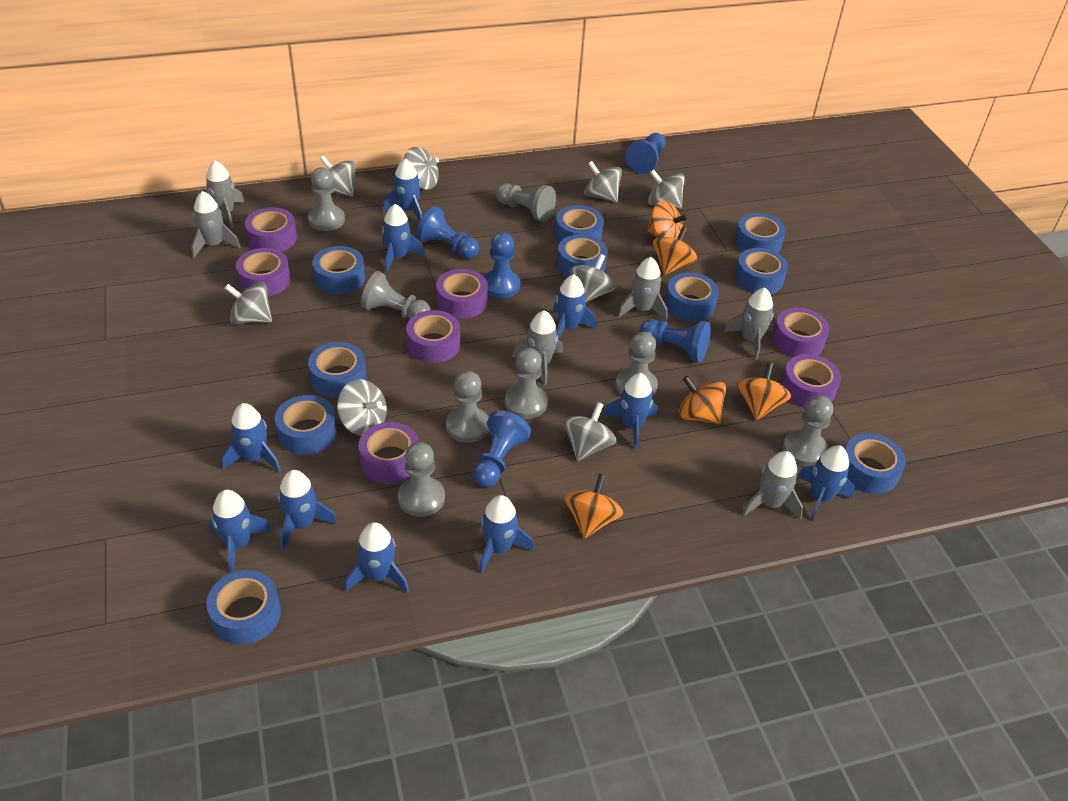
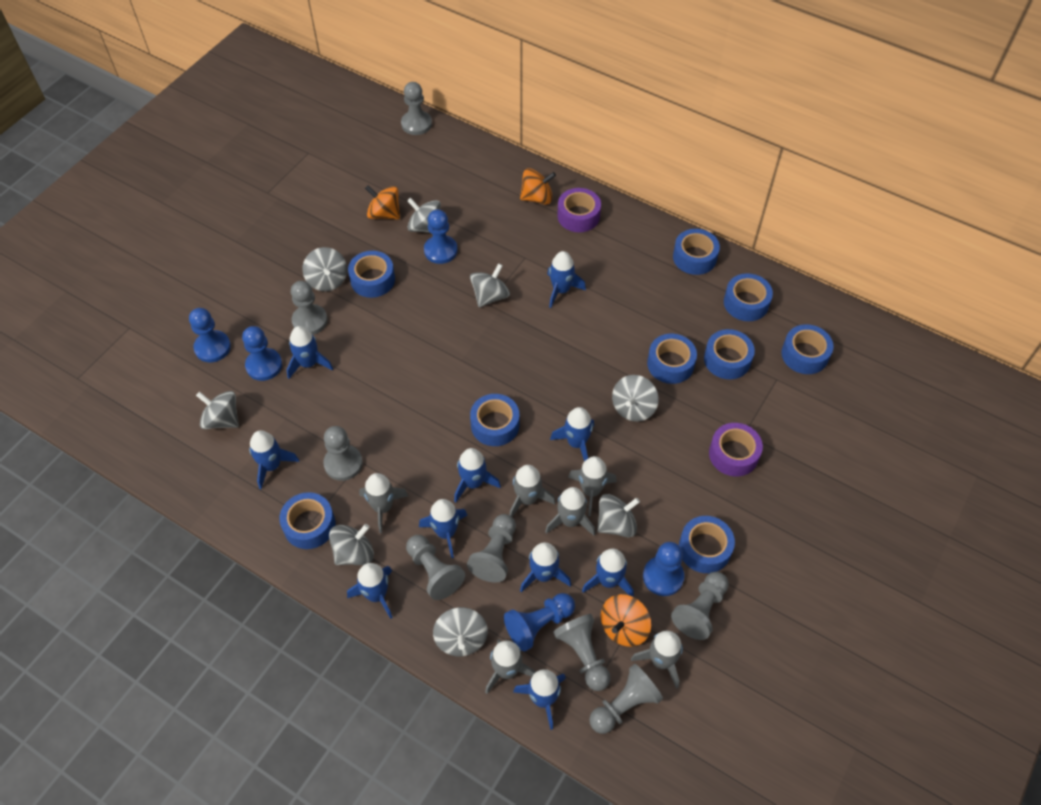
blue tape: 10 -> 9
orange spinning top: 5 -> 3
purple tape: 7 -> 2

